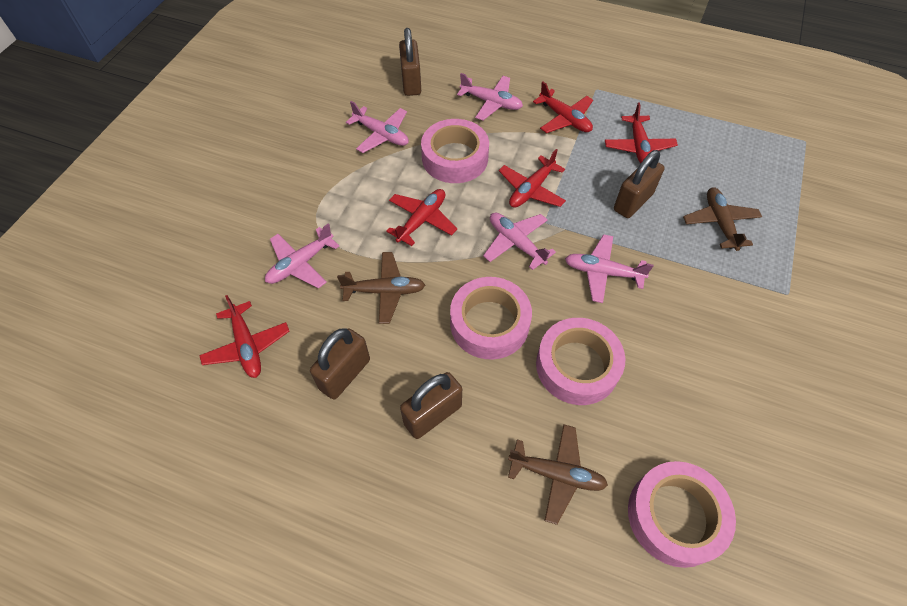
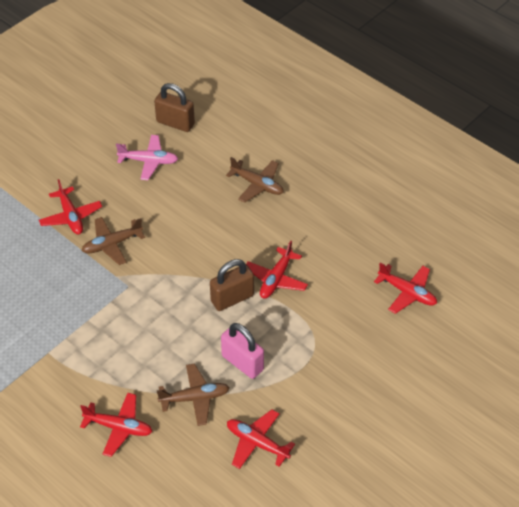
brown padlock: 4 -> 2
pink padlock: 0 -> 1
pink plane: 5 -> 1
pink tape: 4 -> 0

